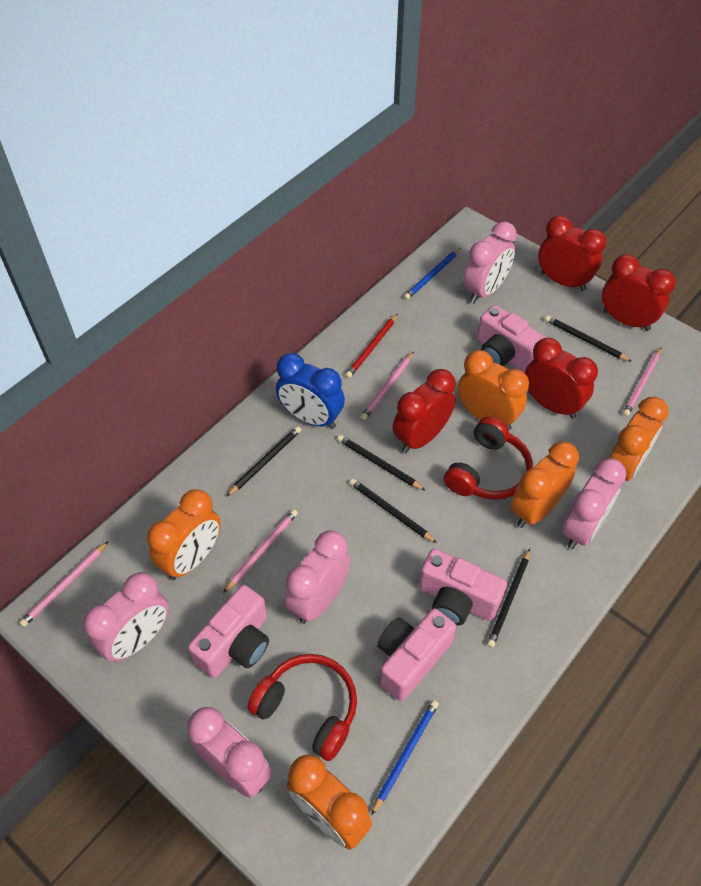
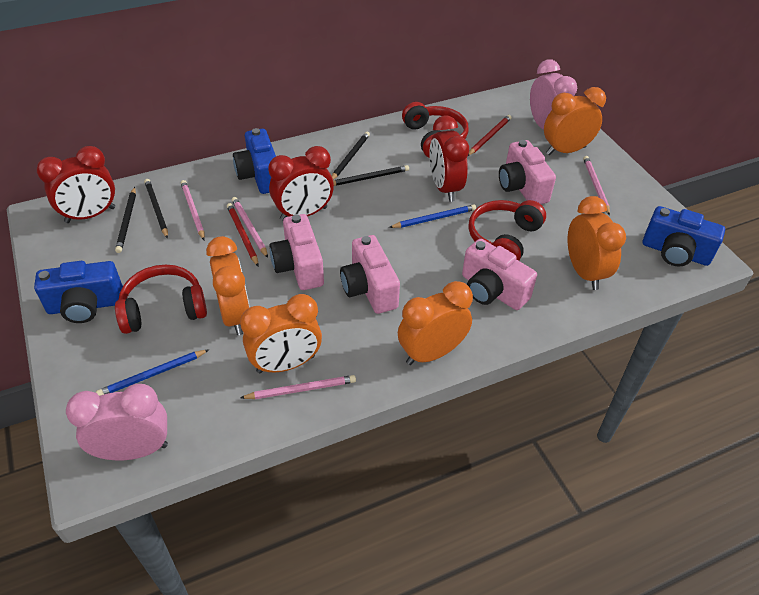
black pencil: 5 -> 4
blue camera: 0 -> 3
blue clock: 1 -> 0
pink clock: 5 -> 2
red clock: 4 -> 3
red headphones: 2 -> 3
red pencil: 1 -> 2

